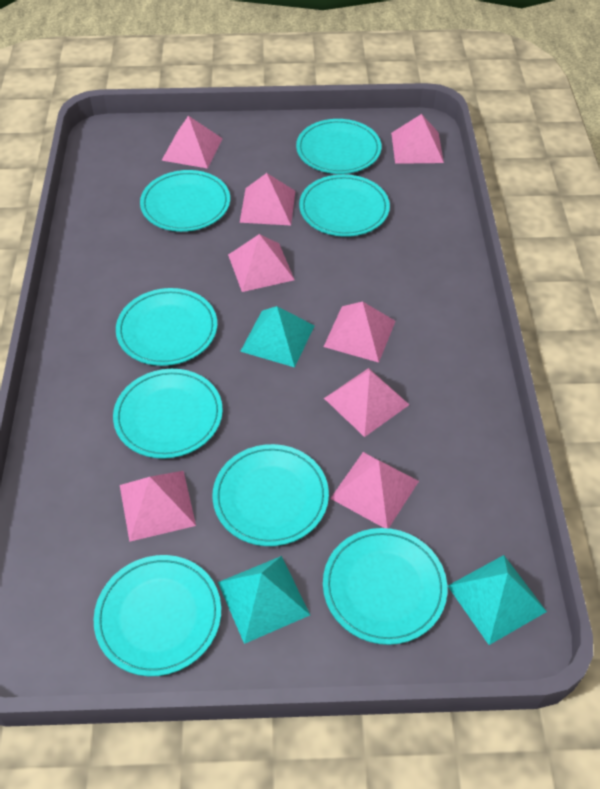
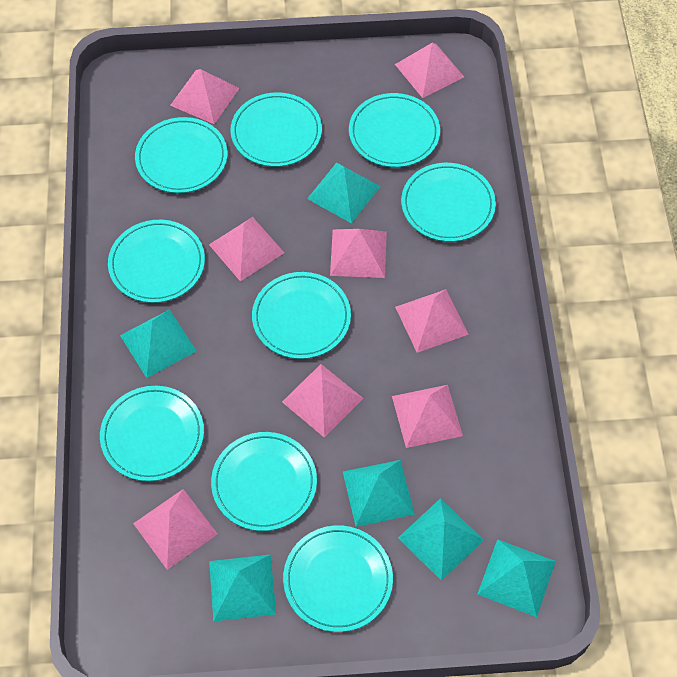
turquoise plate: 8 -> 9
turquoise pyramid: 3 -> 6

